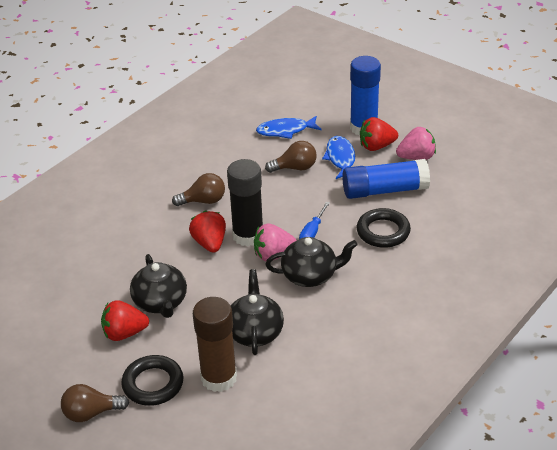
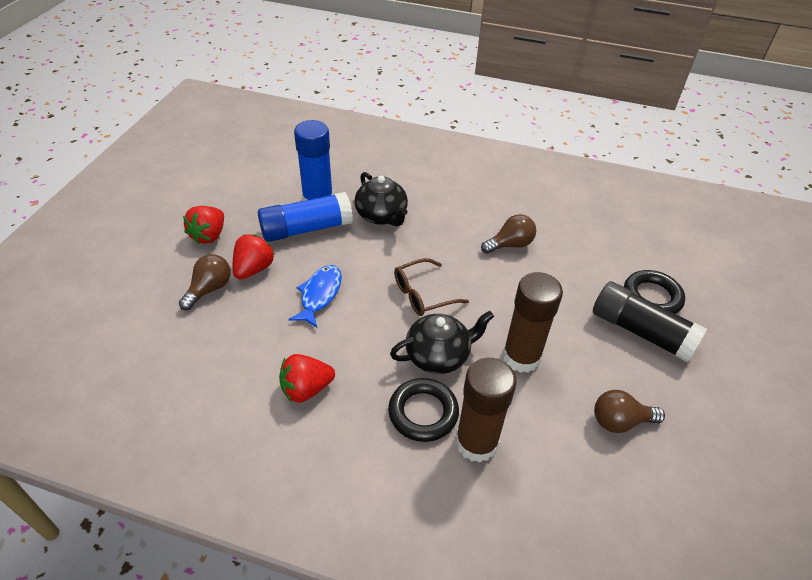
black teapot: 3 -> 2
blue fish: 2 -> 1
blue screwdriver: 1 -> 0
brown glasses: 0 -> 1
brown glue stick: 1 -> 2
pink strawberry: 2 -> 0

